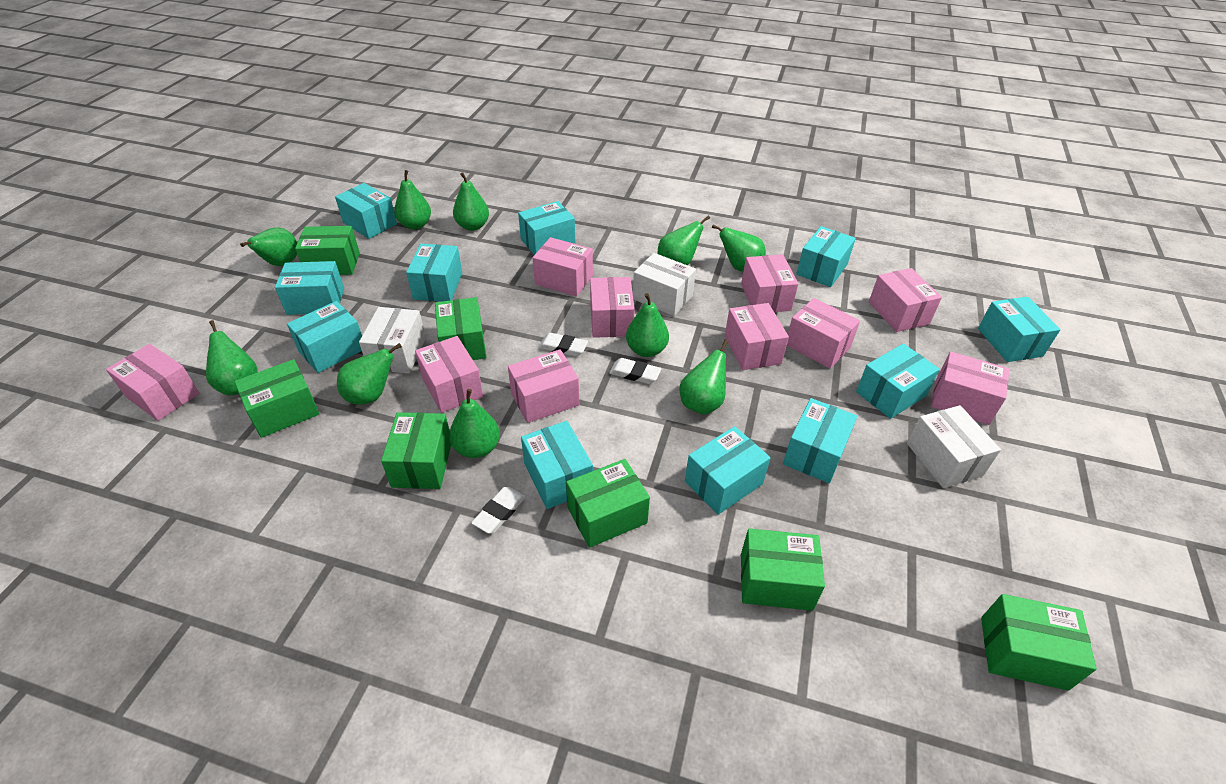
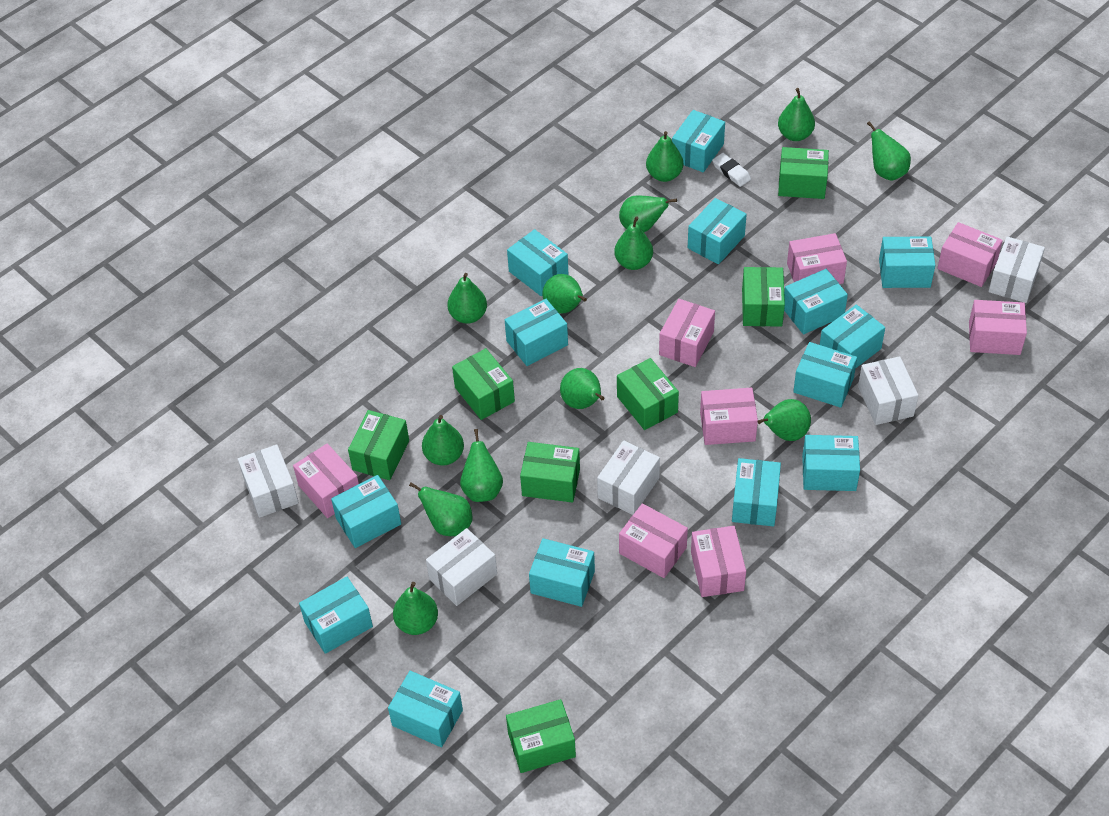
green pear: 10 -> 13
pink box: 10 -> 8
turquoise box: 11 -> 14
white box: 3 -> 5
white eraser: 3 -> 1

